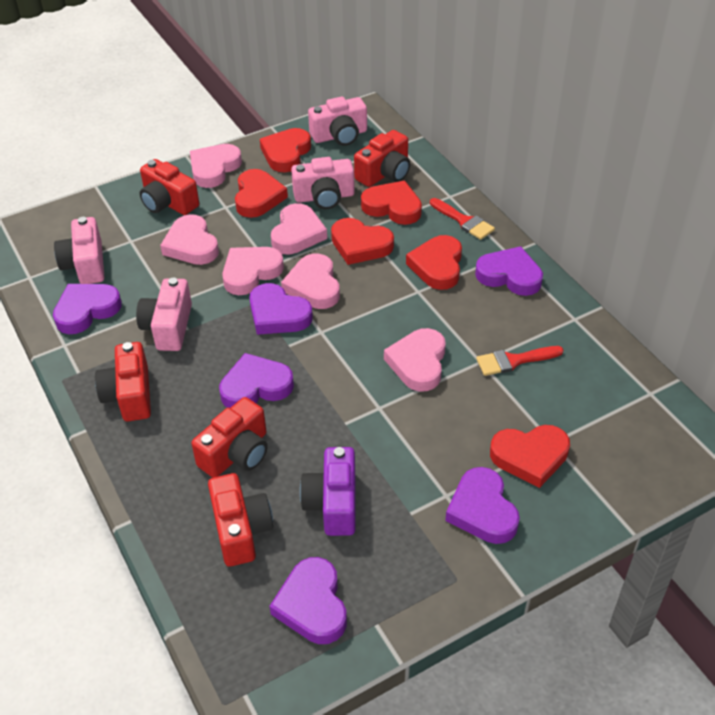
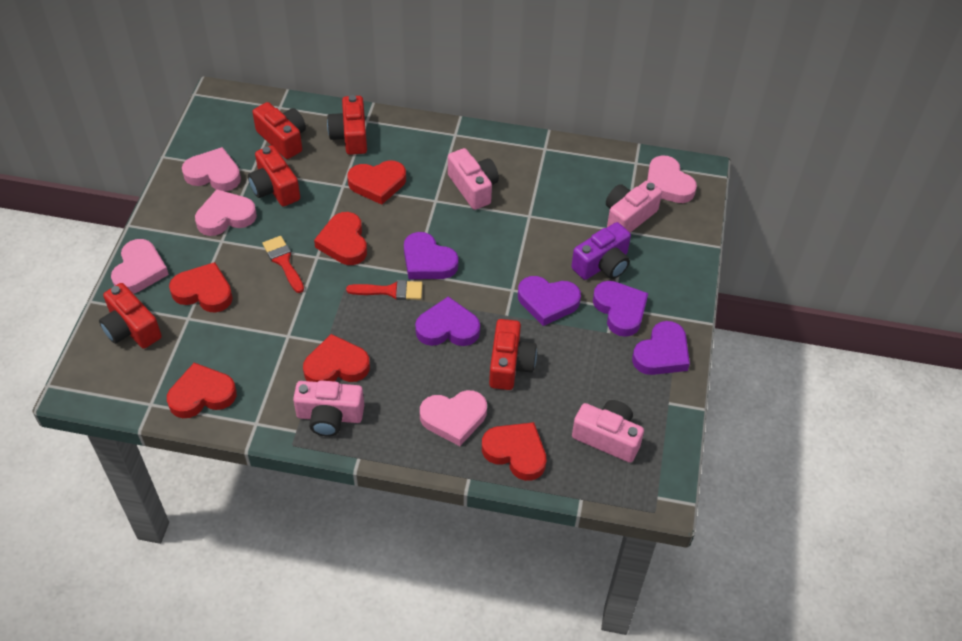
pink heart: 6 -> 5
purple heart: 6 -> 5

